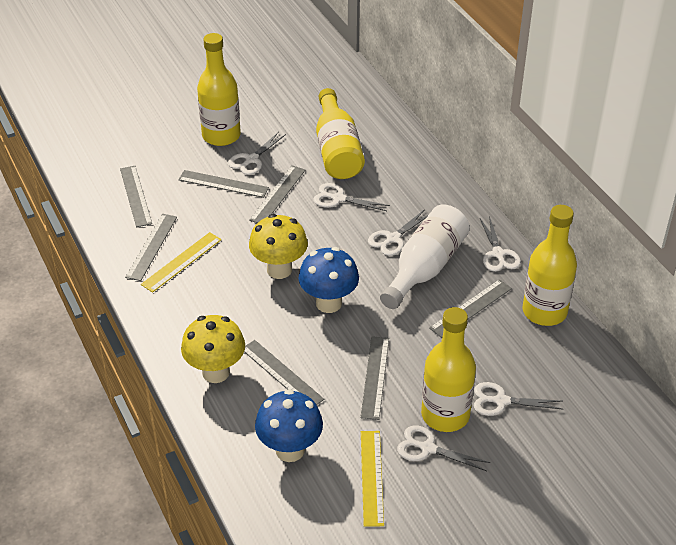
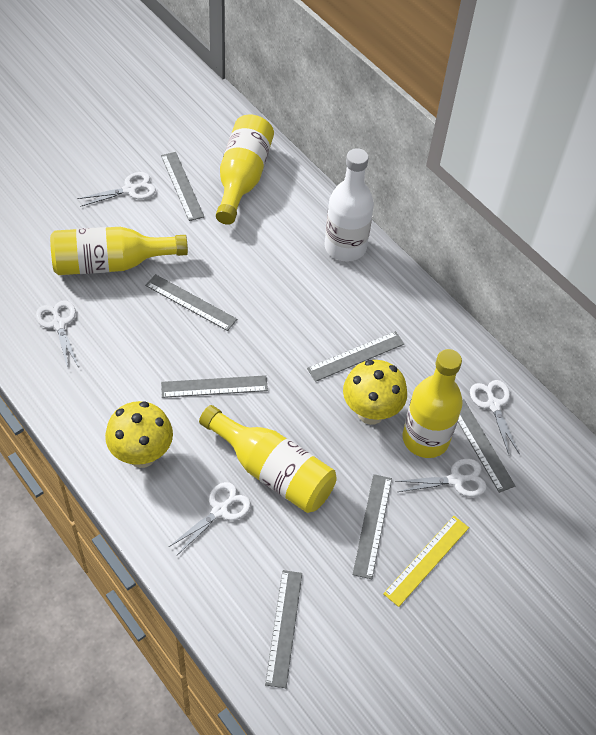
blue mushroom: 2 -> 0
white scissors: 6 -> 5
yellow ruler: 2 -> 1

